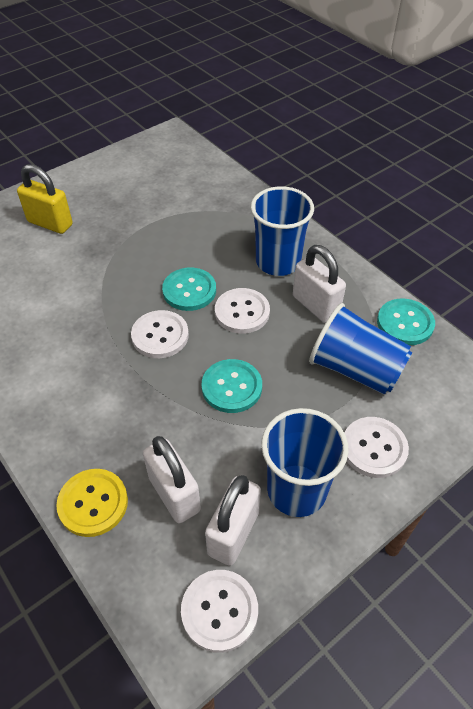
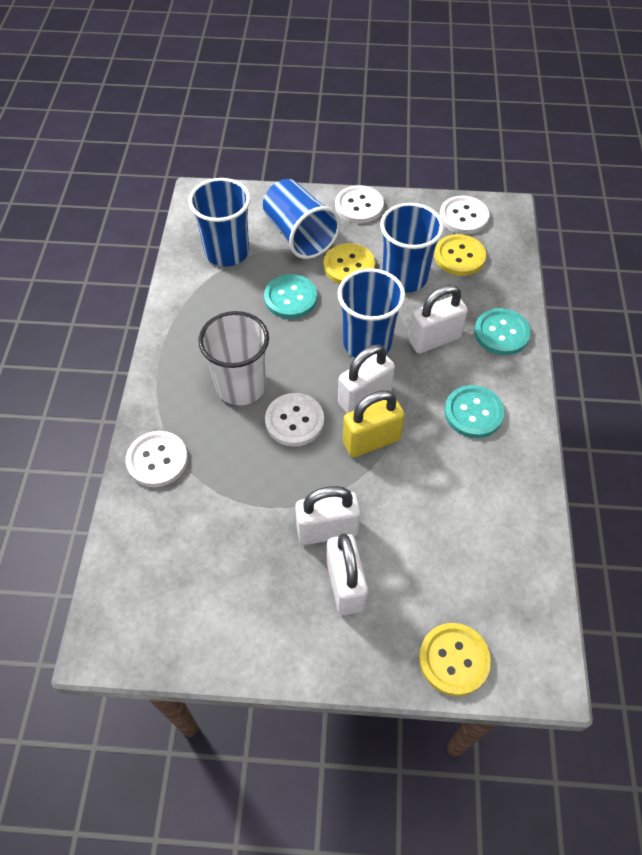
blue cup: 3 -> 4
white cup: 0 -> 1
white padlock: 3 -> 4
yellow button: 1 -> 3

